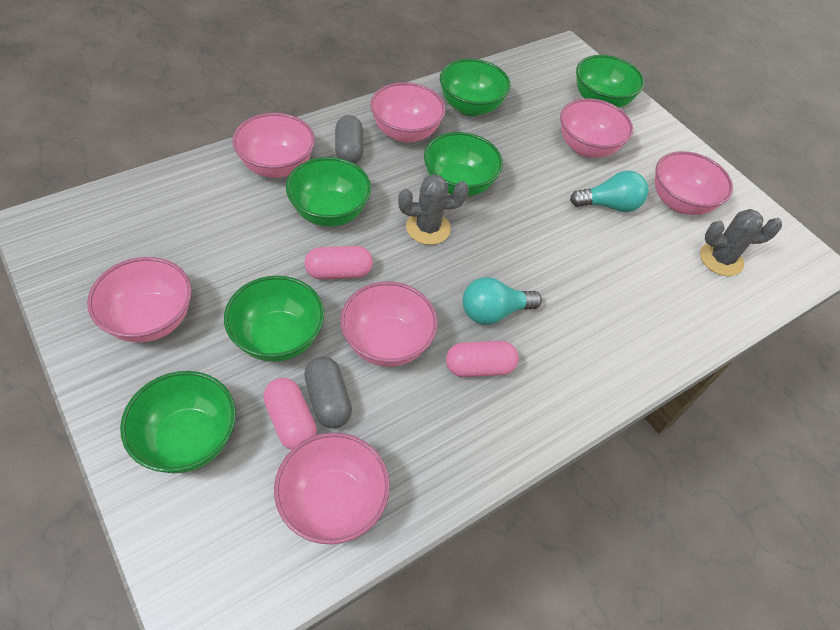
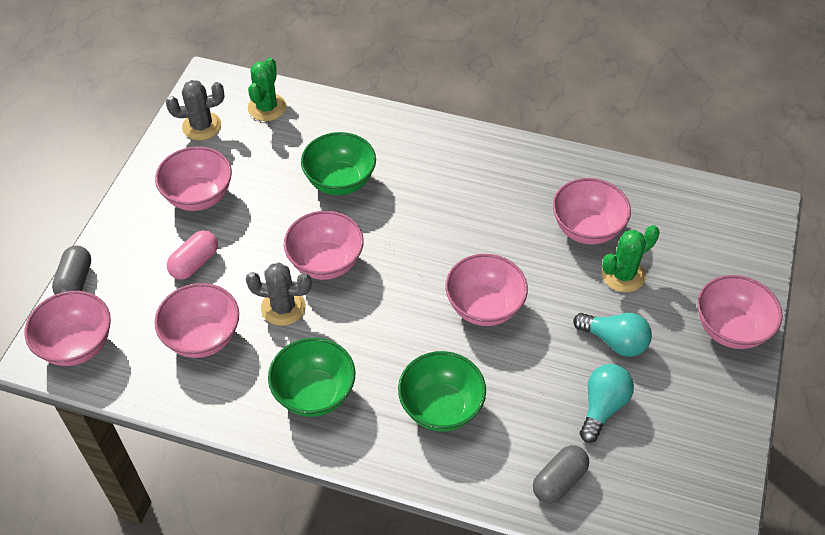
green bowl: 6 -> 3
green cactus: 0 -> 2
pink capsule: 3 -> 1

